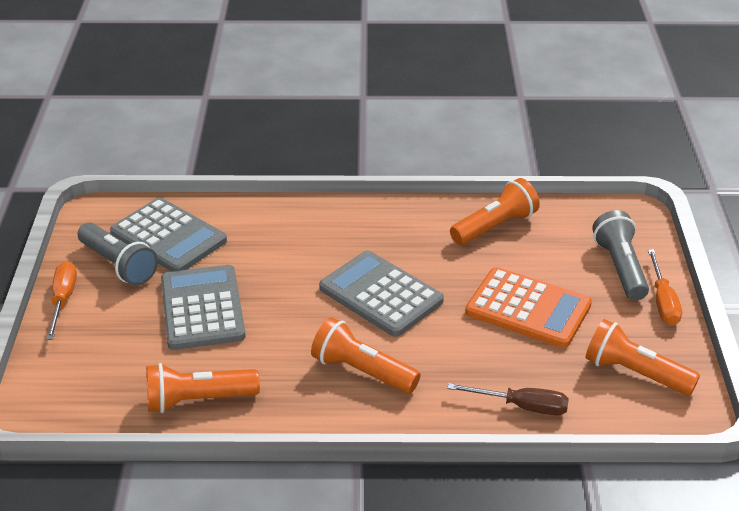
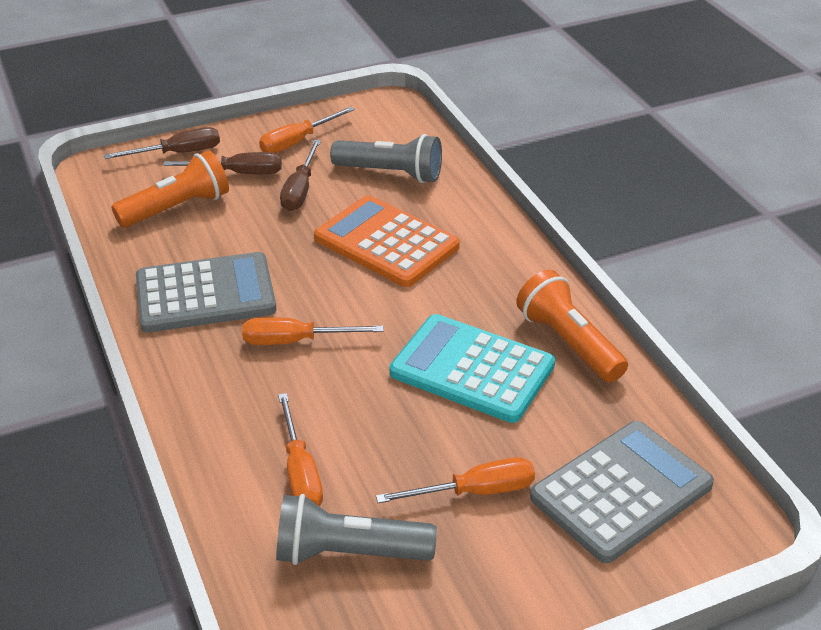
brown screwdriver: 1 -> 3
grey calculator: 3 -> 2
orange flashlight: 4 -> 2
orange screwdriver: 2 -> 4
turquoise calculator: 0 -> 1

